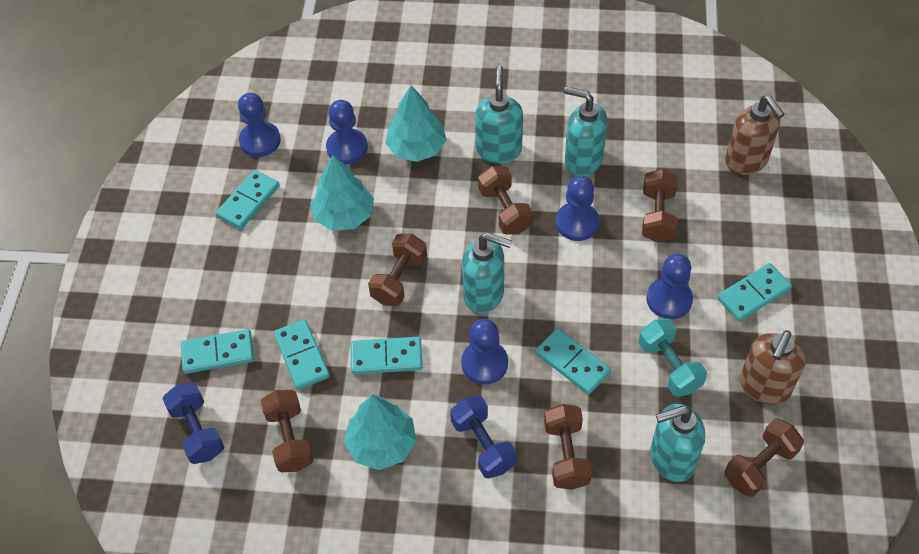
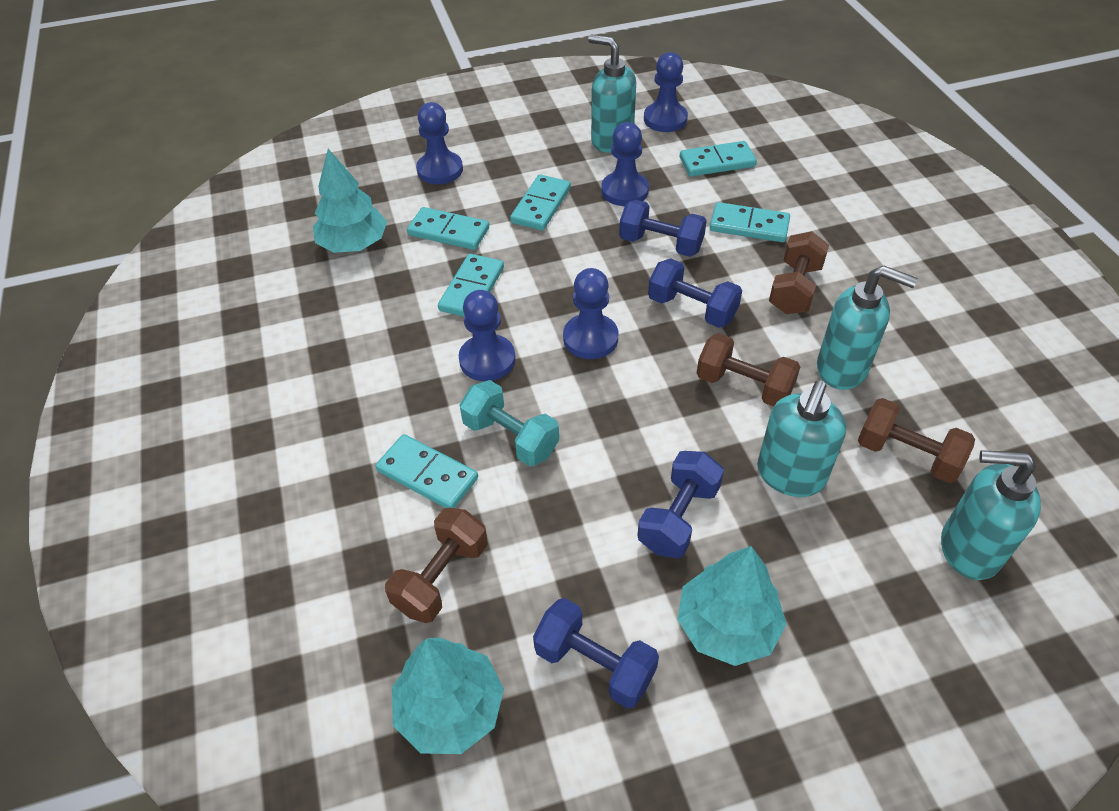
blue dumbbell: 2 -> 4
brown dumbbell: 6 -> 4
brown soap dispenser: 2 -> 0

